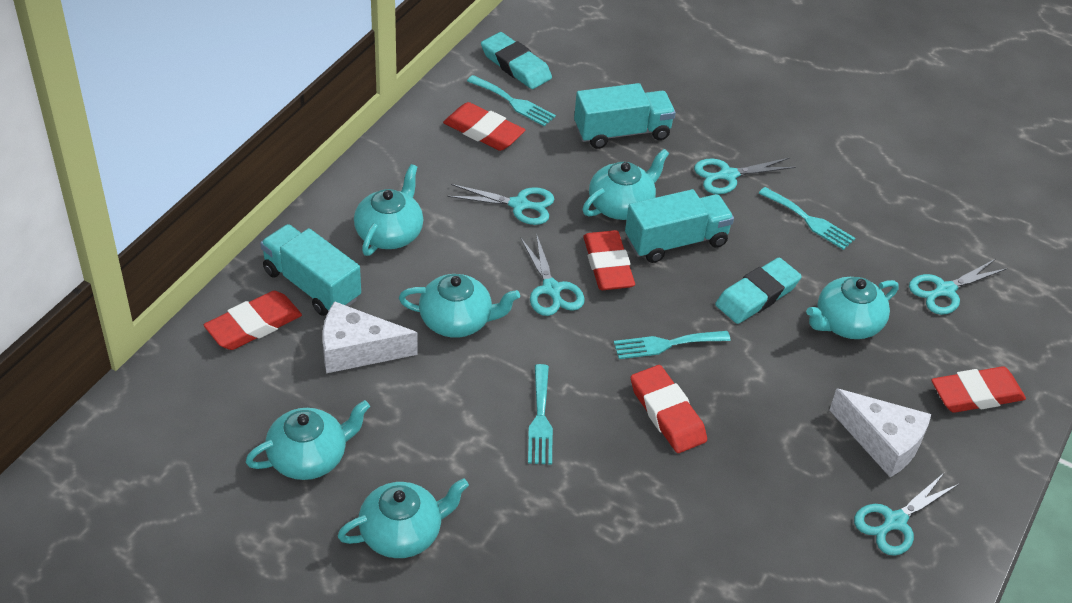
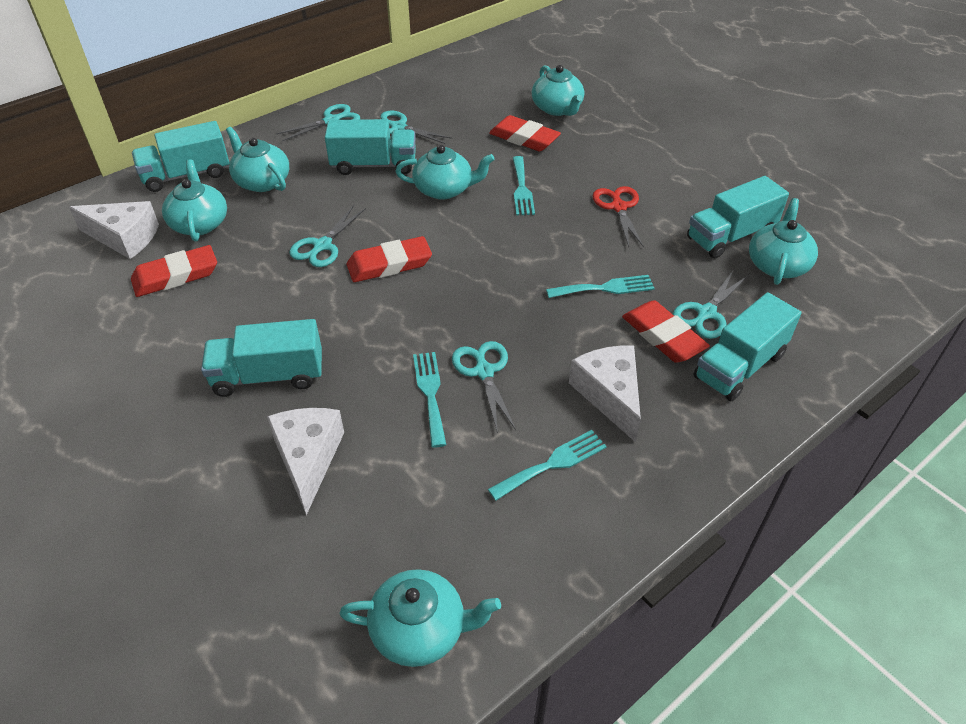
red eraser: 5 -> 4
red scissors: 0 -> 1
turquoise eraser: 2 -> 0
turquoise truck: 3 -> 5
white cheese: 2 -> 3

